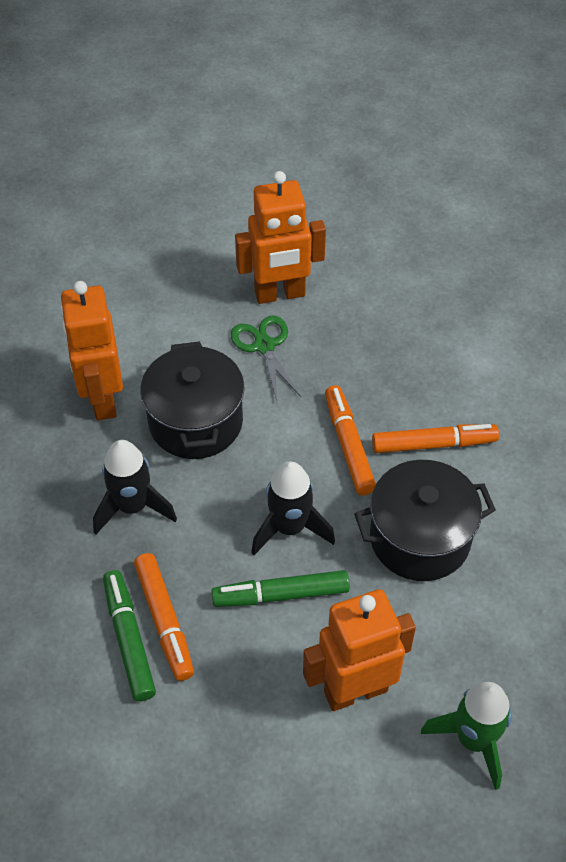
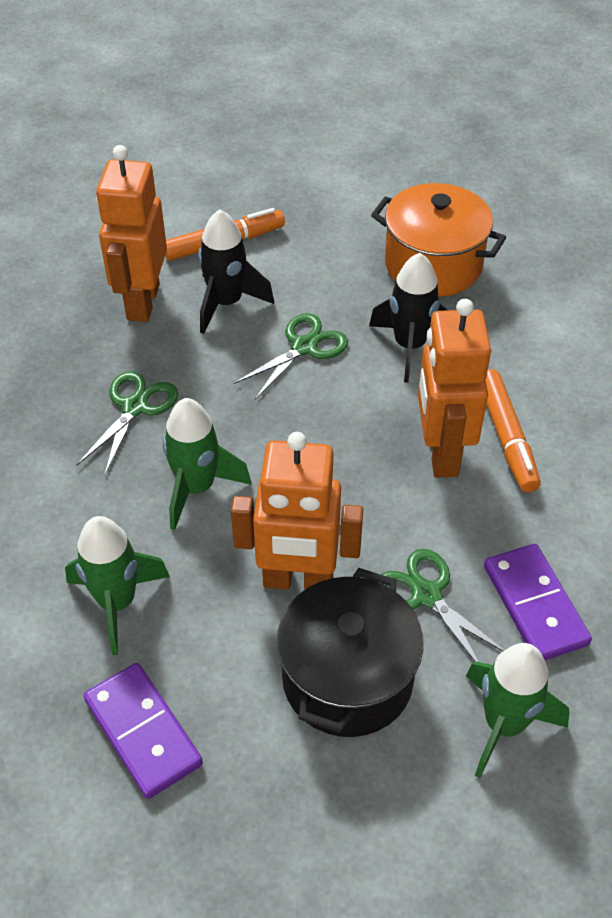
black pot: 2 -> 1
green marker: 2 -> 0
green rocket: 1 -> 3
green scissors: 1 -> 3
orange marker: 3 -> 2
orange pot: 0 -> 1
purple domino: 0 -> 2

